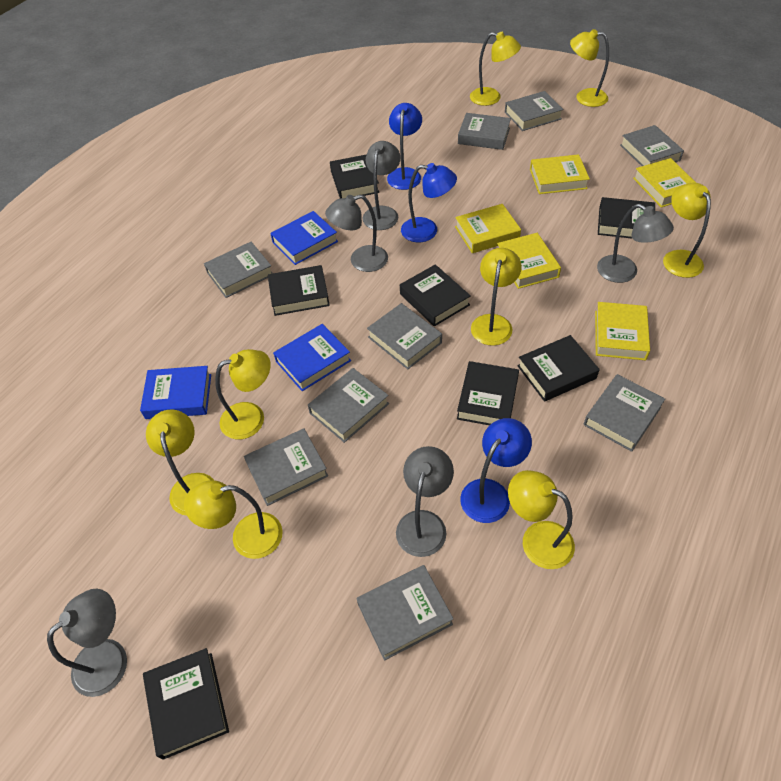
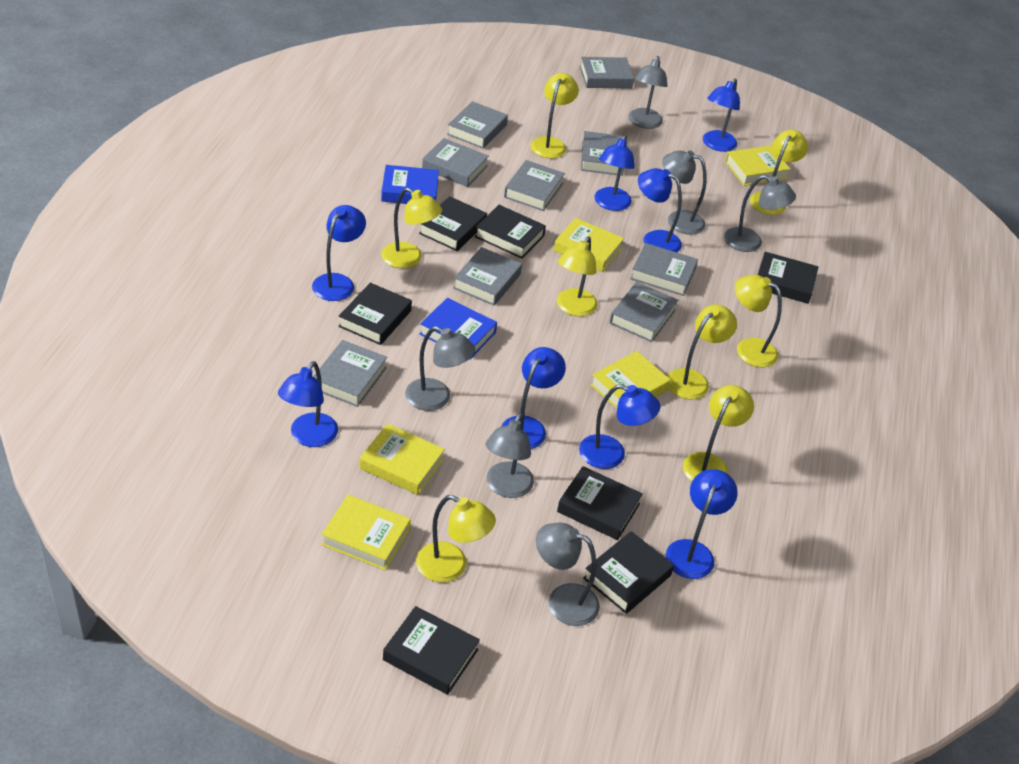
blue book: 3 -> 2
blue lamp: 3 -> 8
grey lamp: 5 -> 6

